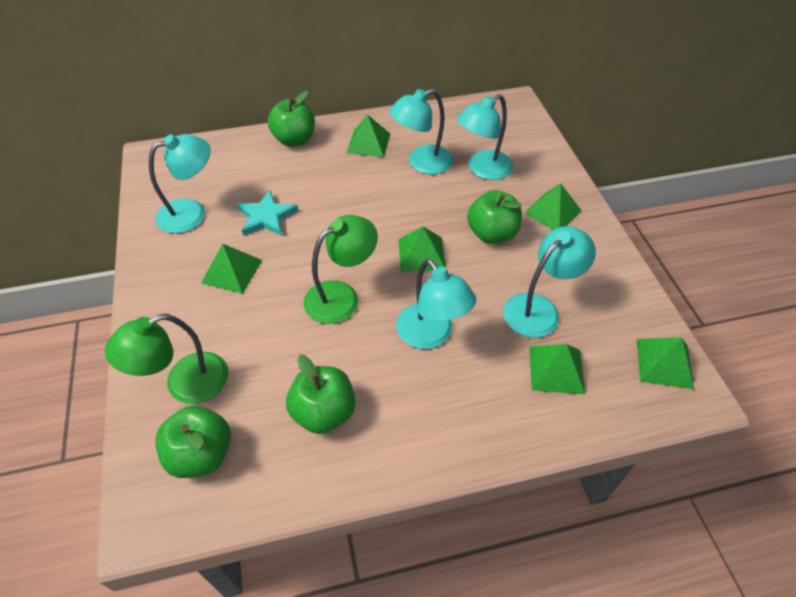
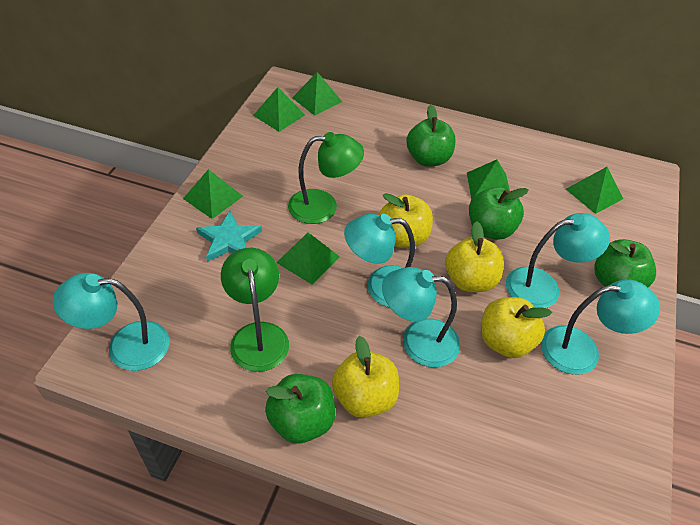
yellow apple: 0 -> 4

